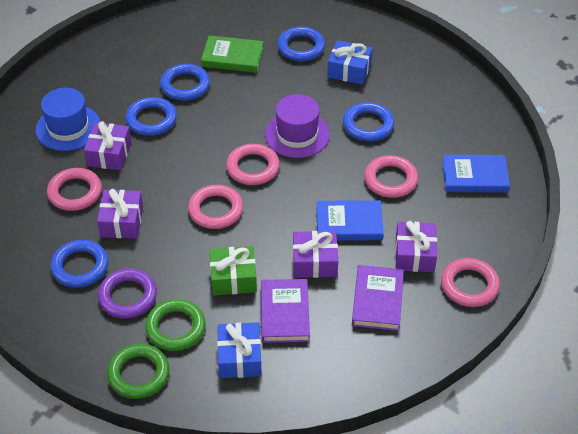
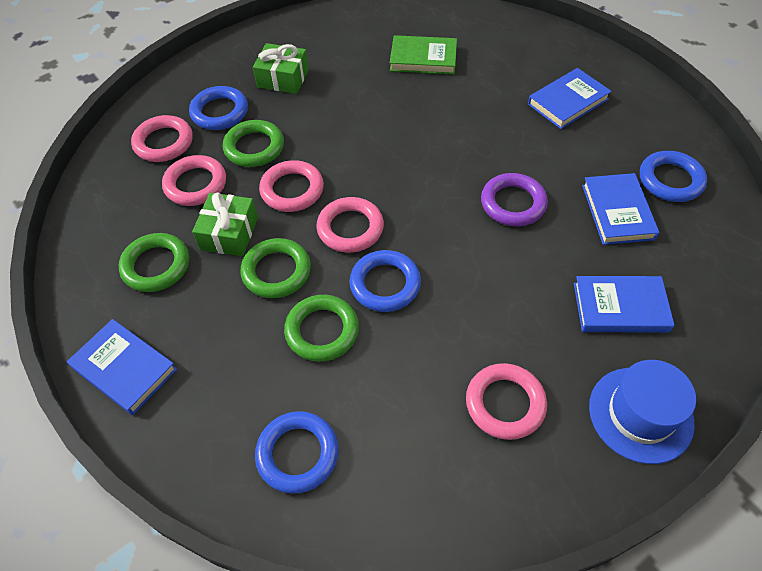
blue book: 2 -> 4
blue gift: 2 -> 0
blue ring: 5 -> 4
green gift: 1 -> 2
green ring: 2 -> 4
purple book: 2 -> 0
purple gift: 4 -> 0
purple hat: 1 -> 0

